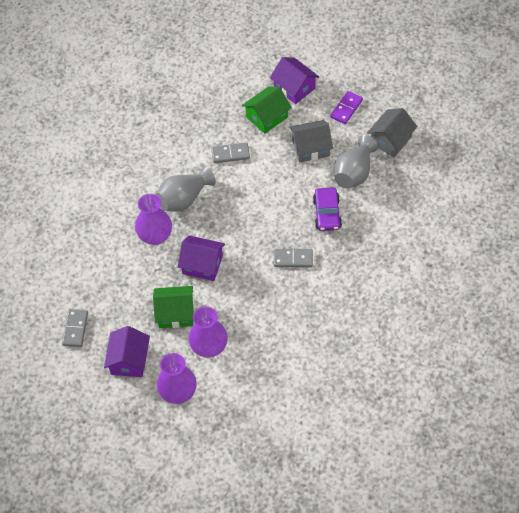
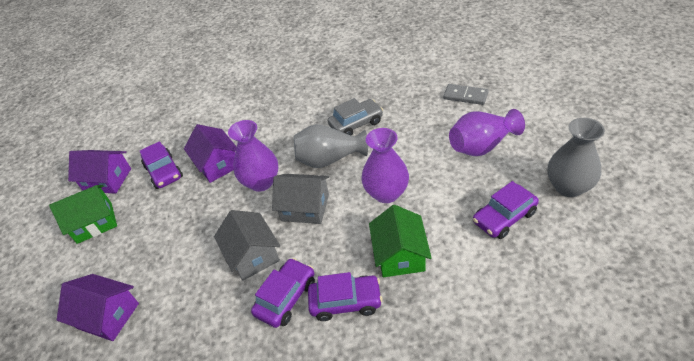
grey car: 0 -> 1
grey domino: 3 -> 1
purple car: 1 -> 4
purple domino: 1 -> 0

